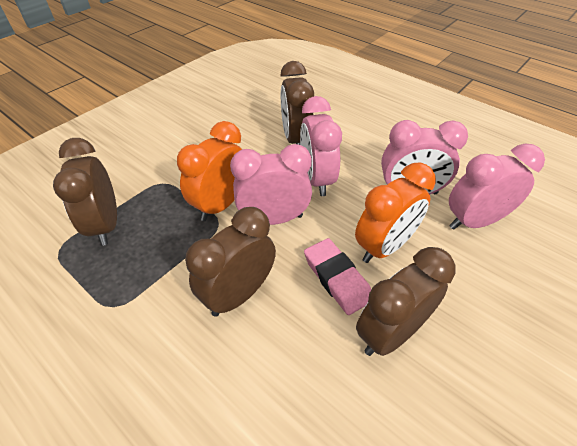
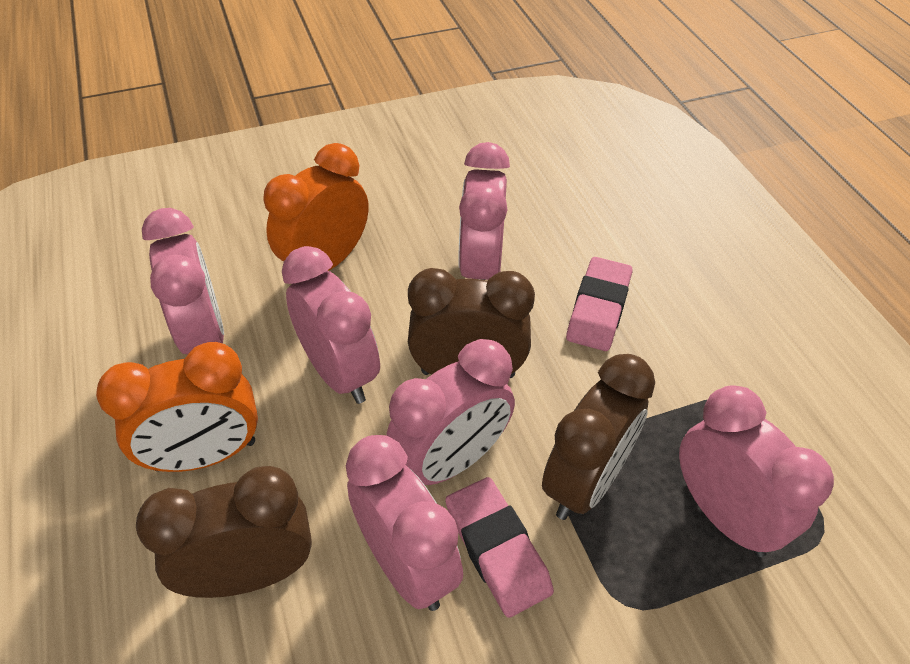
brown clock: 4 -> 3
pink clock: 4 -> 6
pink eraser: 1 -> 2

